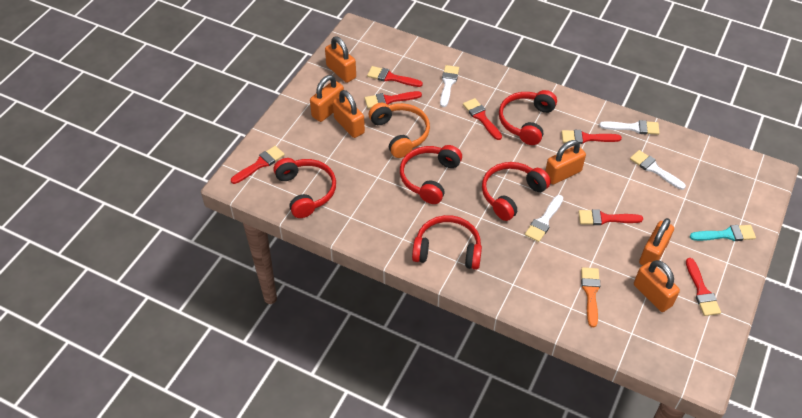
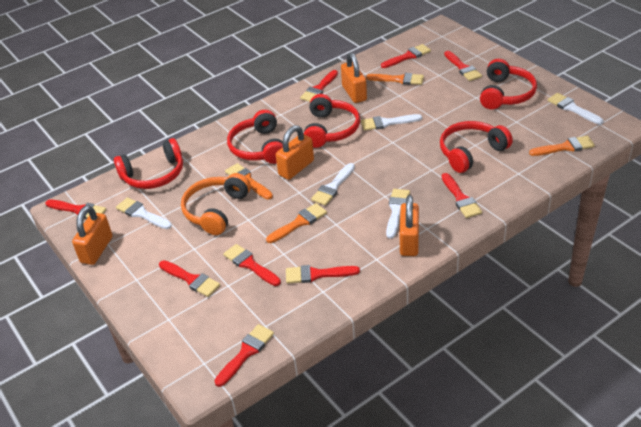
orange brush: 1 -> 4
orange padlock: 6 -> 4
red brush: 7 -> 9
turquoise brush: 1 -> 0
white brush: 4 -> 5

